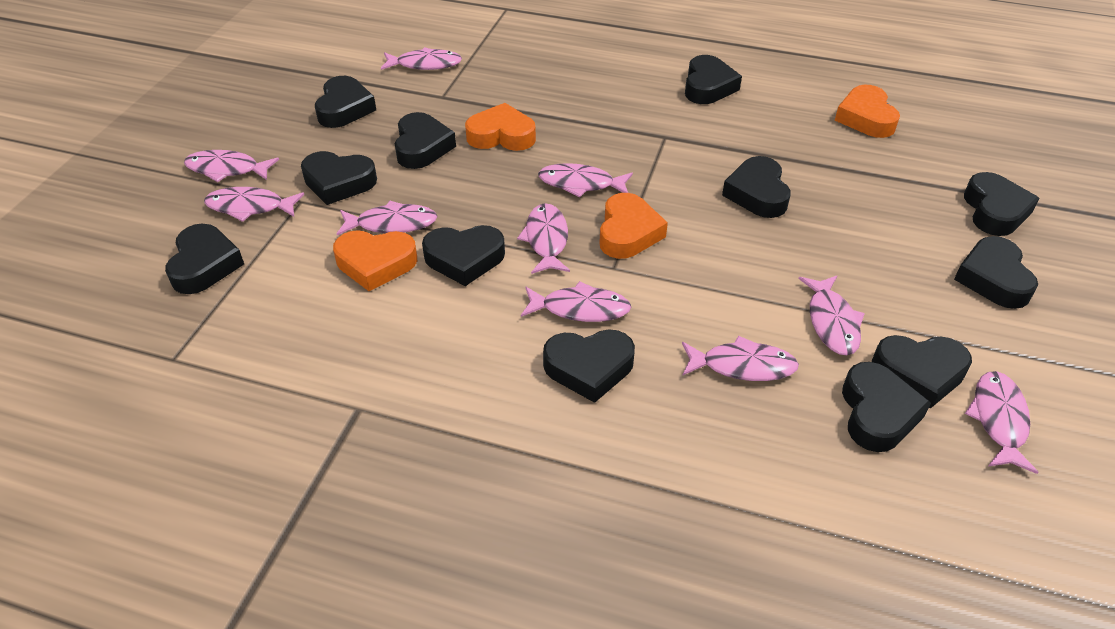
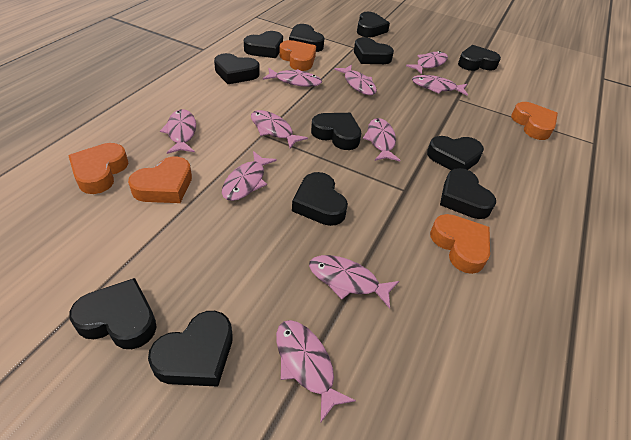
orange heart: 4 -> 5

